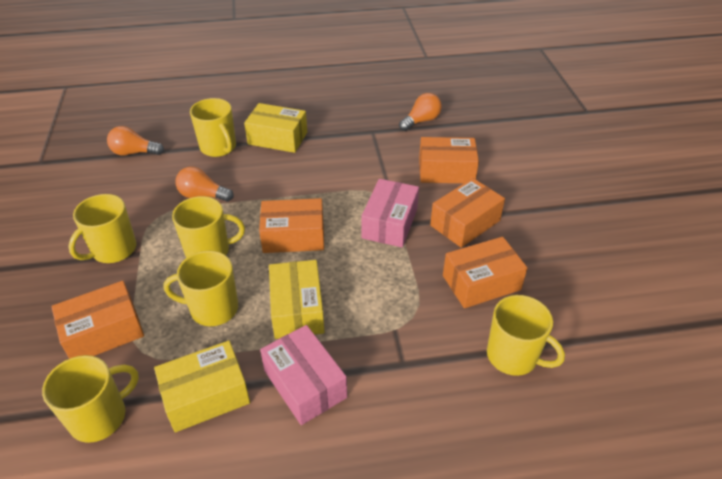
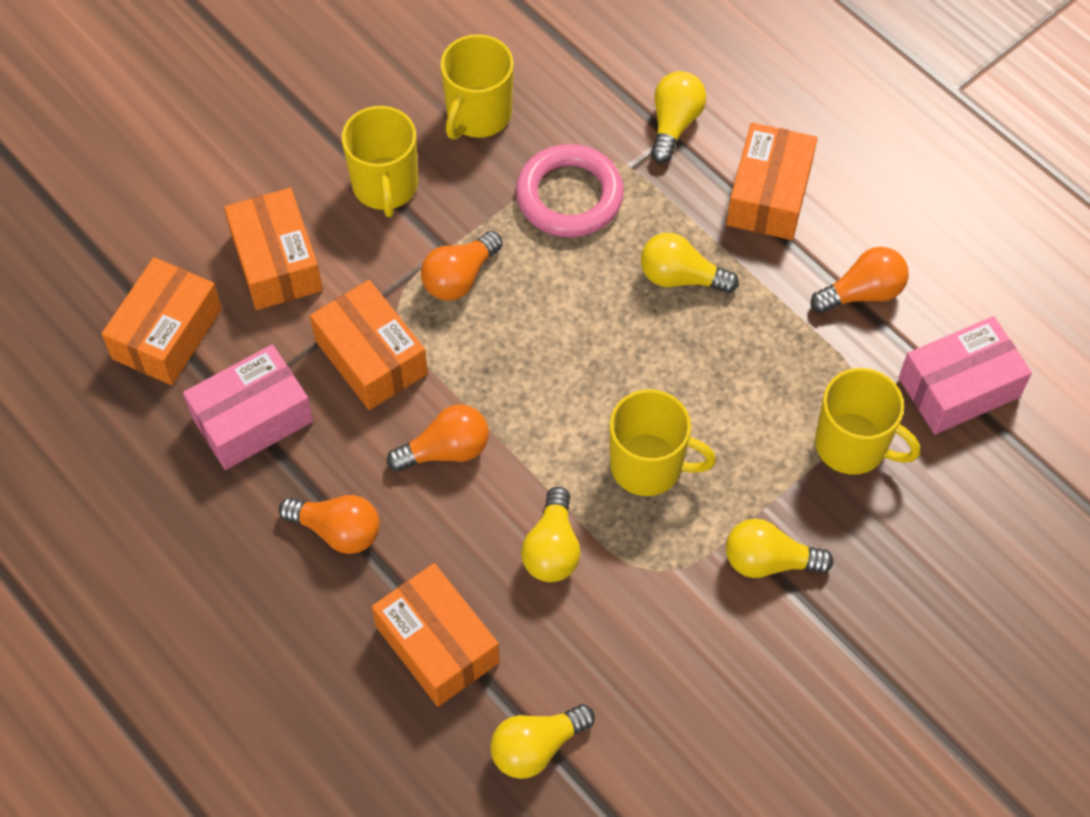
orange light bulb: 3 -> 4
pink ring: 0 -> 1
yellow box: 3 -> 0
yellow light bulb: 0 -> 5
yellow mug: 6 -> 4

